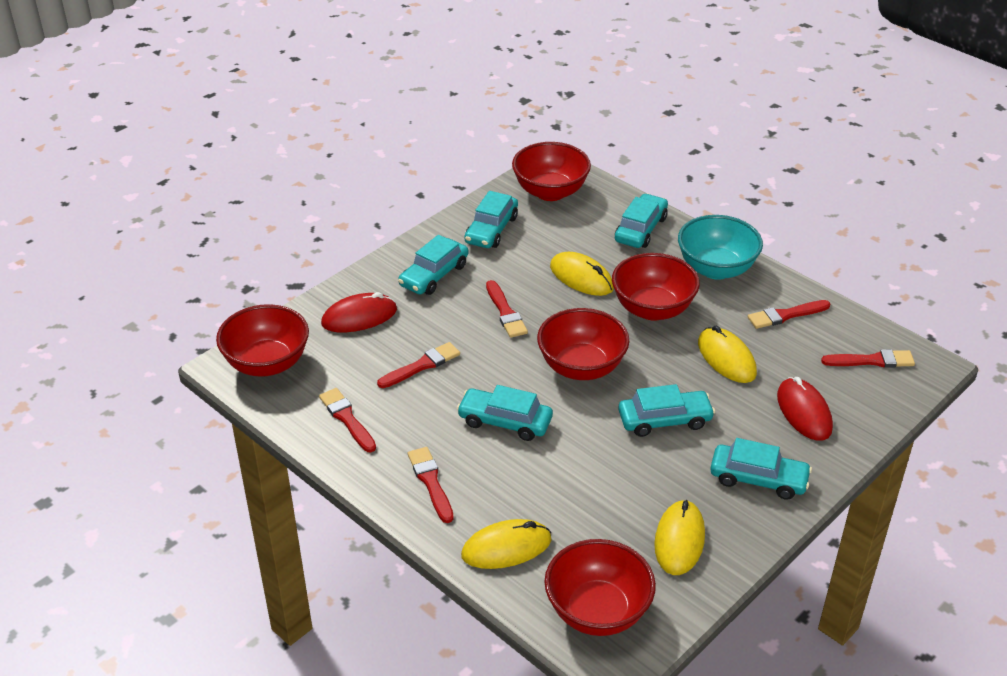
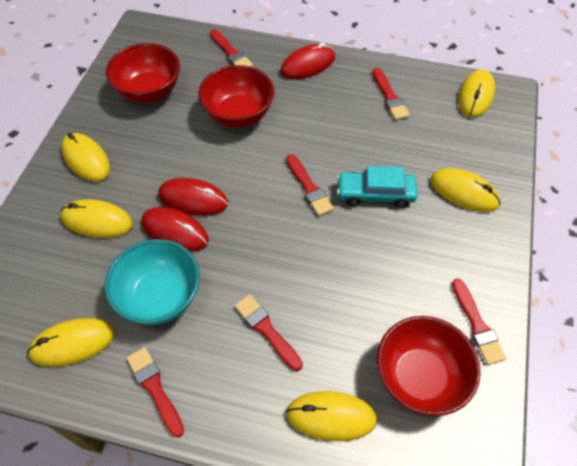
red bowl: 5 -> 3
red mouse: 2 -> 3
turquoise car: 6 -> 1
yellow mouse: 4 -> 6

